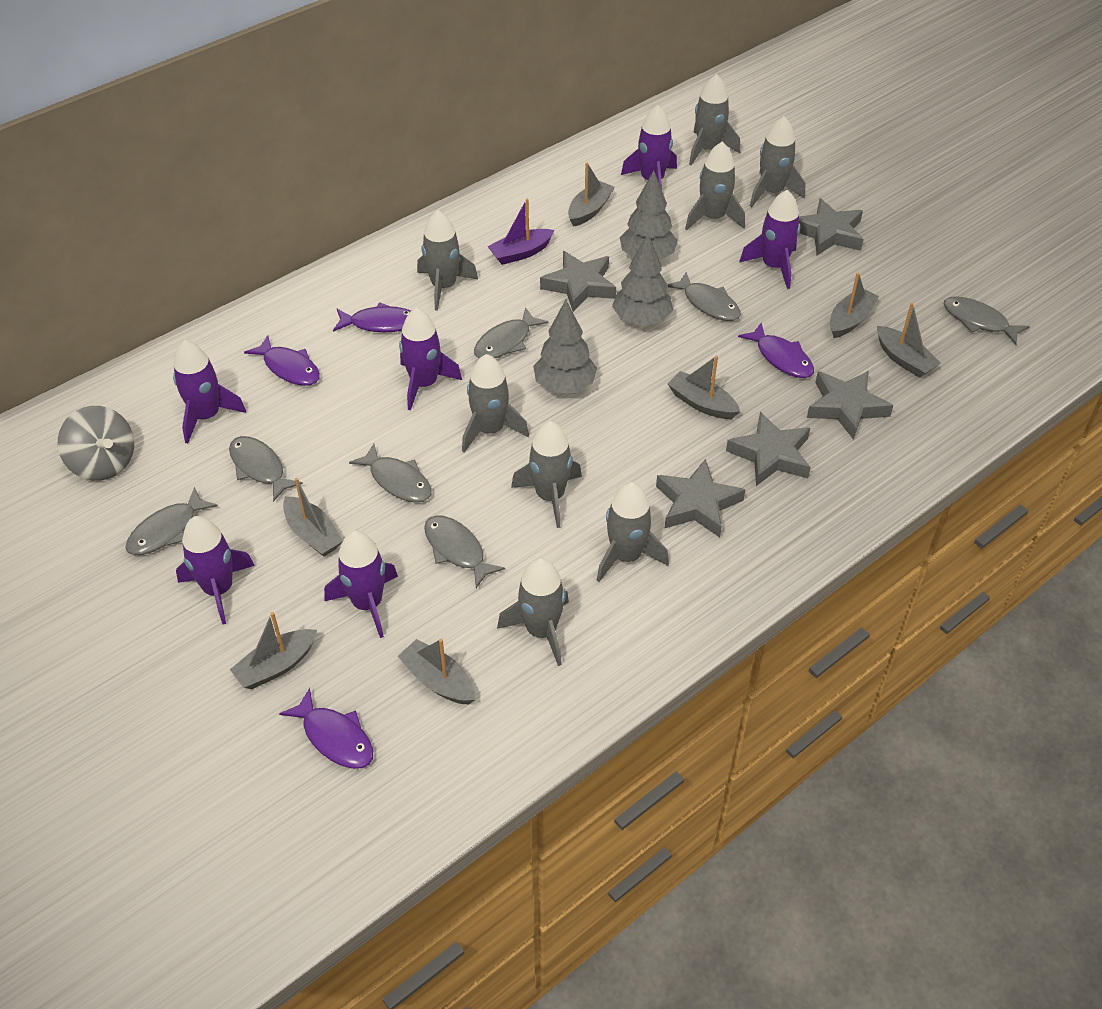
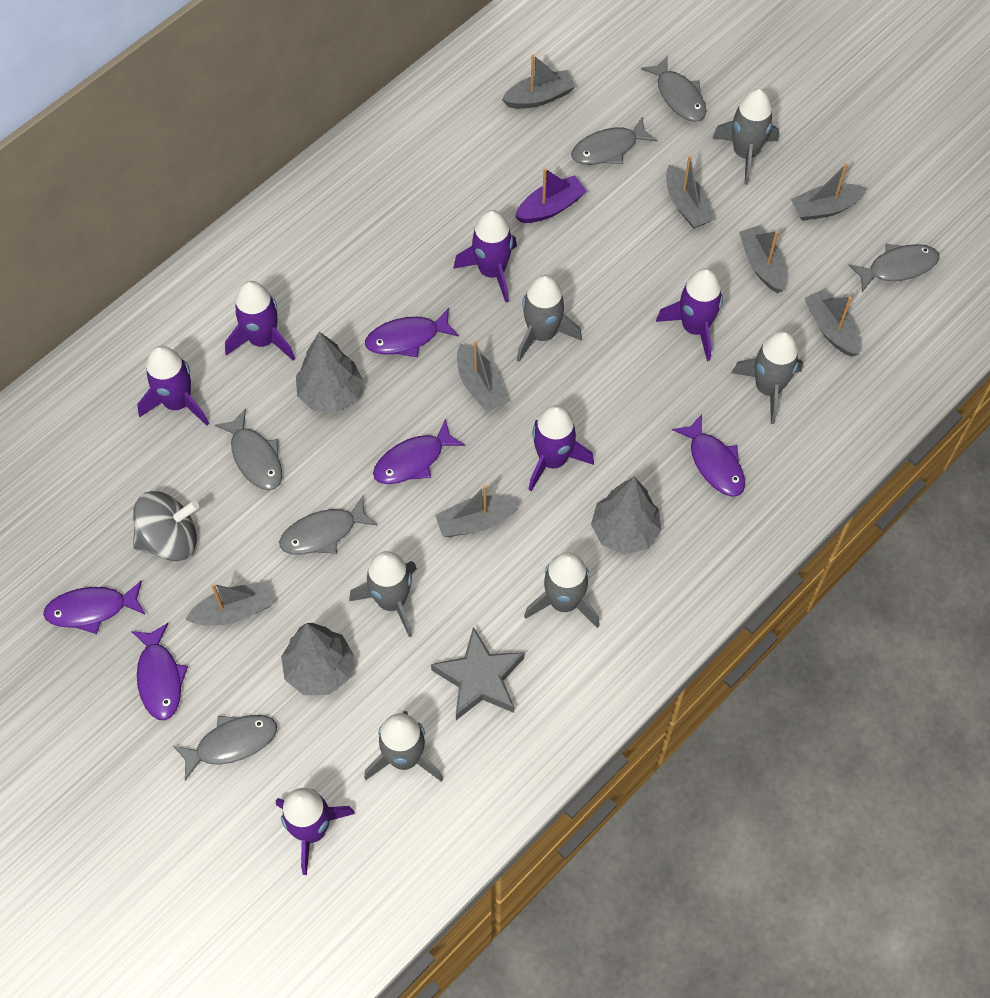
grey boat: 7 -> 8
grey fish: 7 -> 6
grey rocket: 8 -> 6
grey star: 5 -> 1
purple fish: 4 -> 5

